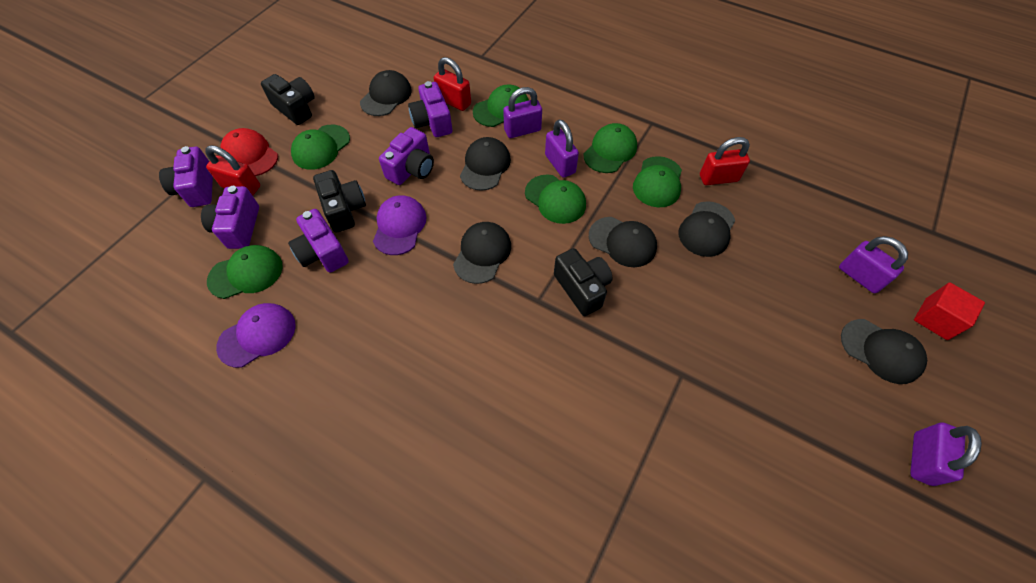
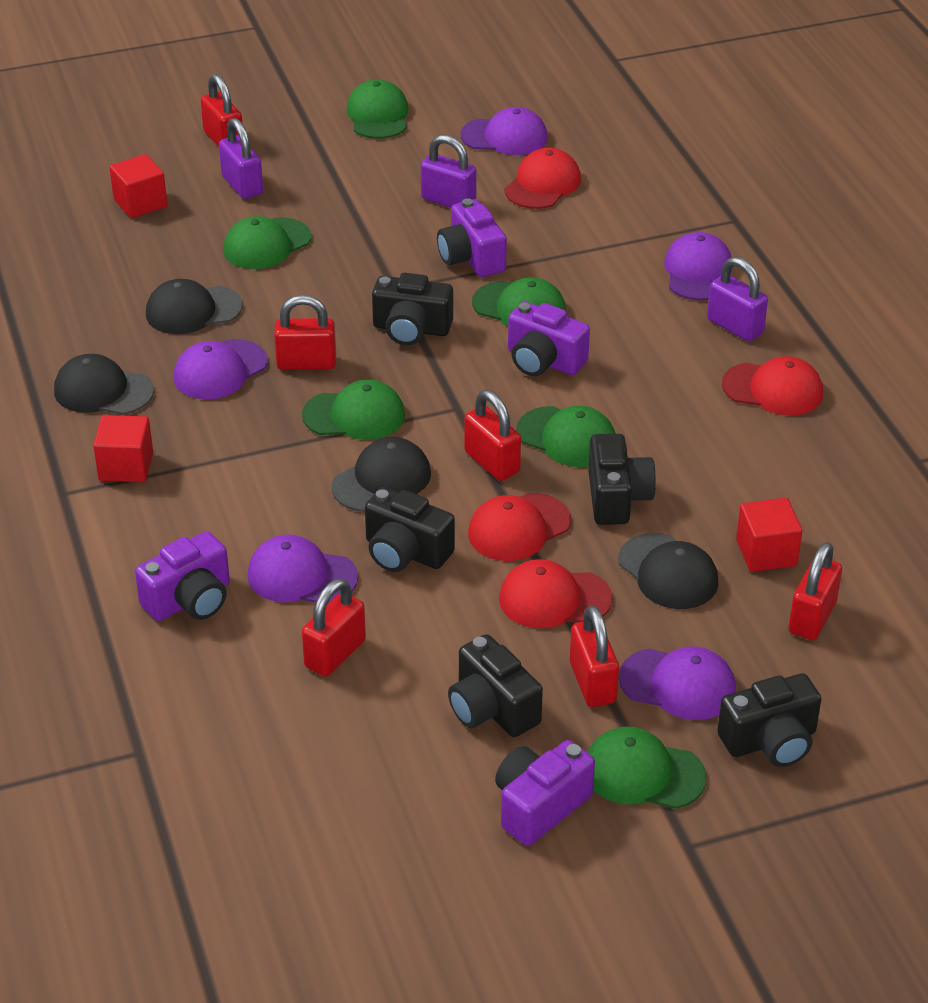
black camera: 3 -> 5
black cap: 6 -> 4
purple camera: 5 -> 4
purple cap: 2 -> 5
purple padlock: 4 -> 3
red cap: 1 -> 4
red cube: 1 -> 3
red padlock: 3 -> 6

